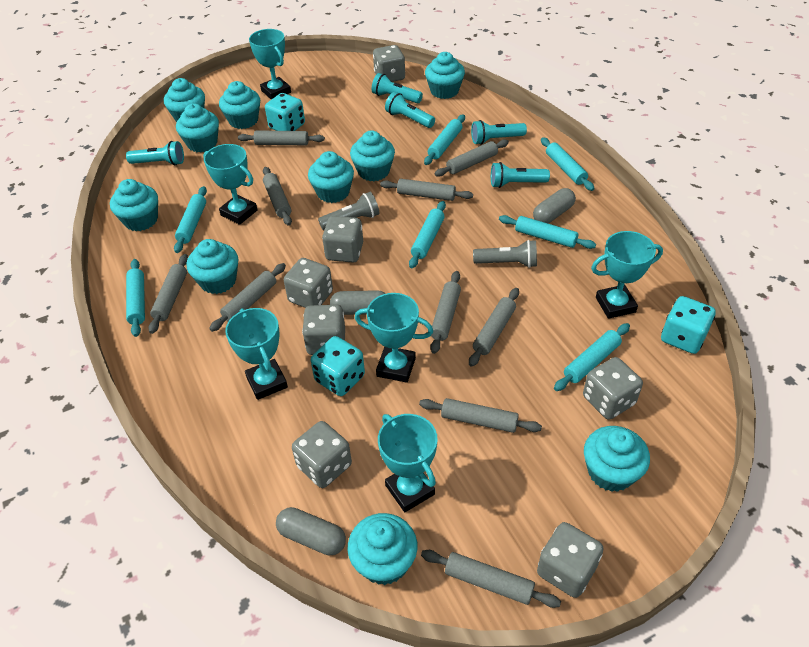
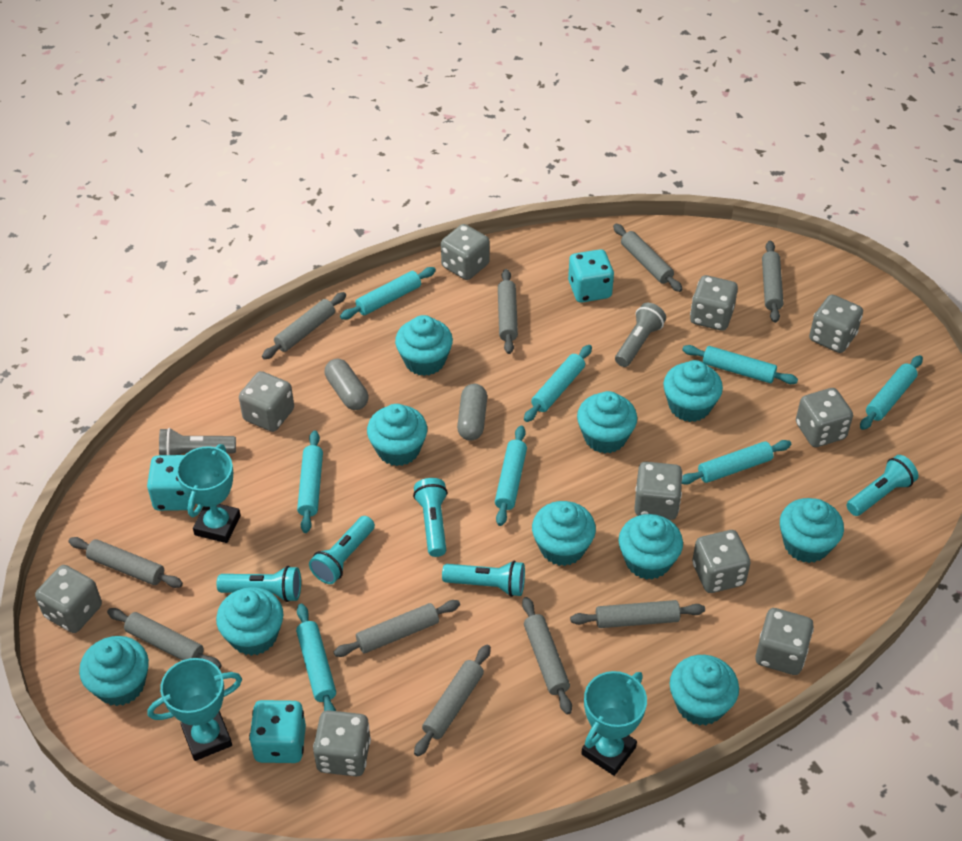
grey capsule: 3 -> 2
grey dice: 7 -> 10
turquoise rolling pin: 7 -> 8
turquoise trophy: 6 -> 3

